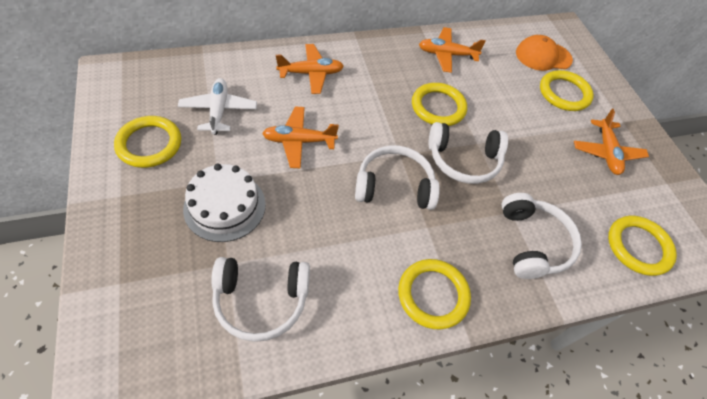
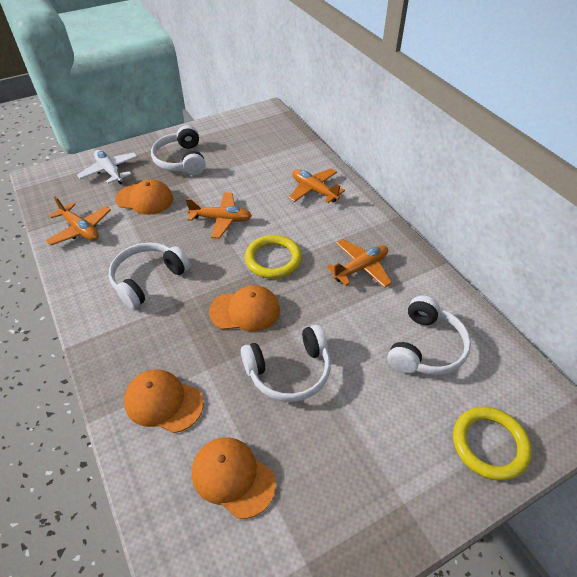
orange cap: 1 -> 4
white cake: 1 -> 0
yellow ring: 5 -> 2

